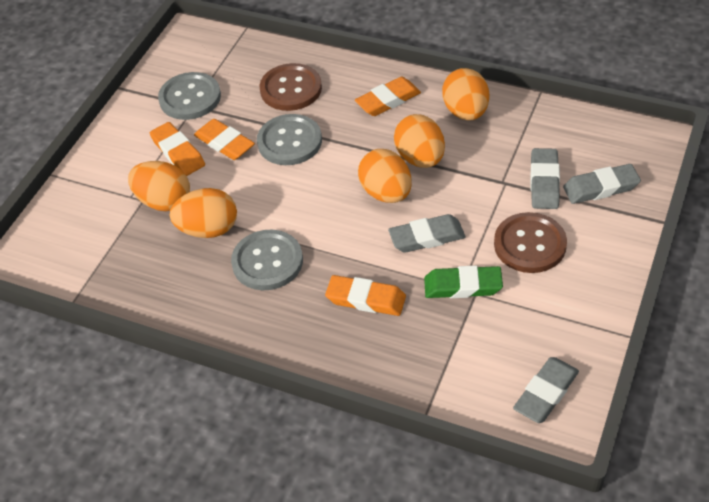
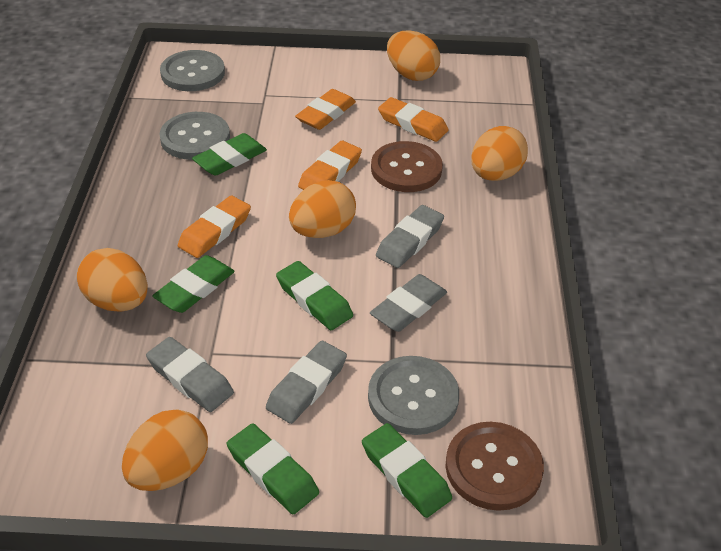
green eraser: 1 -> 5

